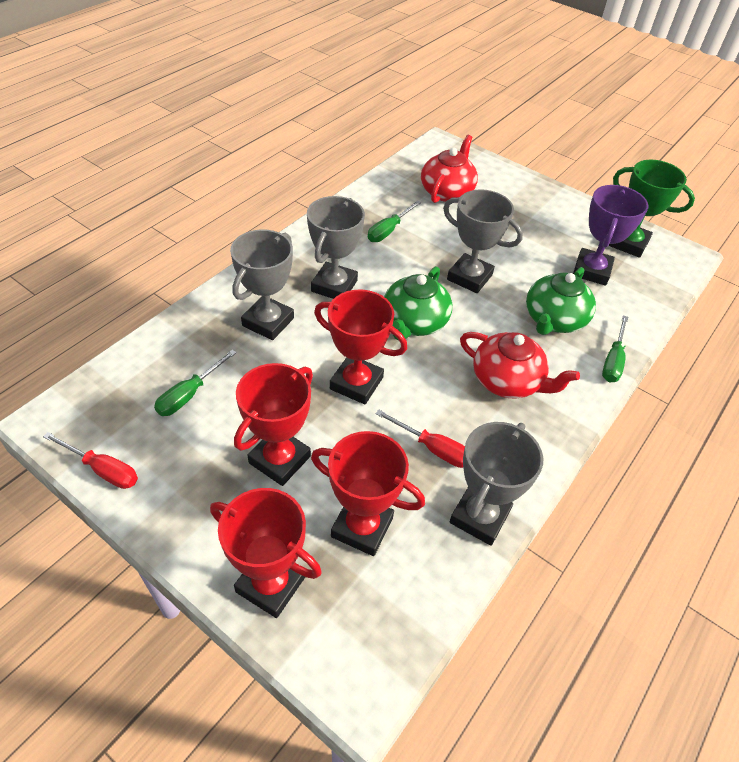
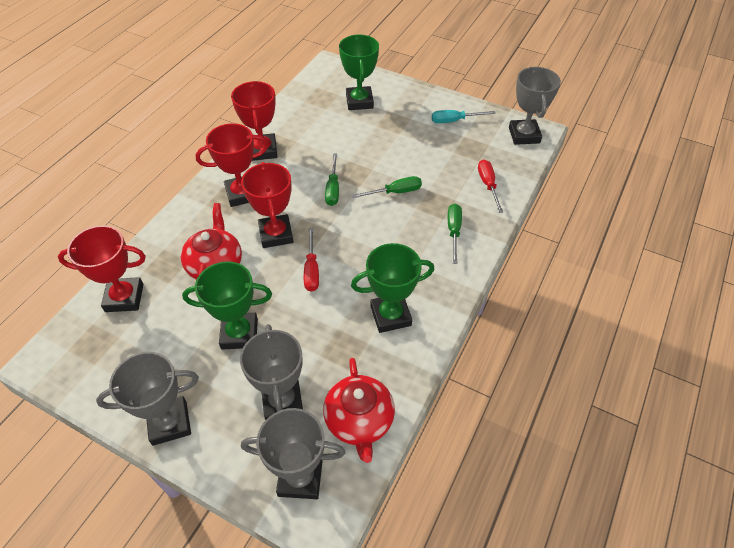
green teapot: 2 -> 0
green trophy: 1 -> 3
purple trophy: 1 -> 0
turquoise screwdriver: 0 -> 1

